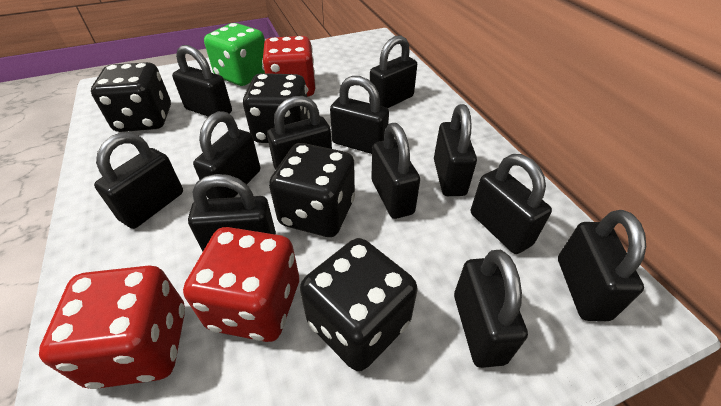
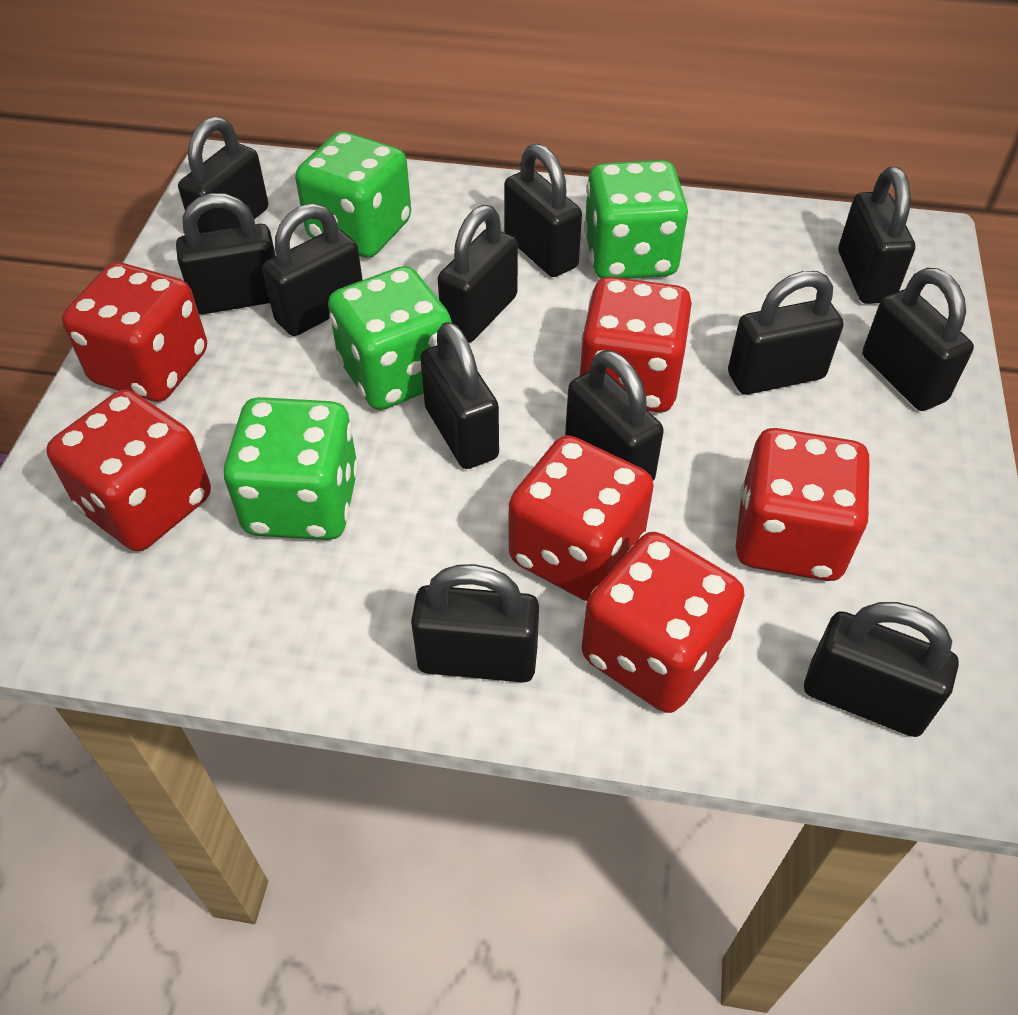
black dice: 4 -> 0
green dice: 1 -> 4
red dice: 3 -> 6

